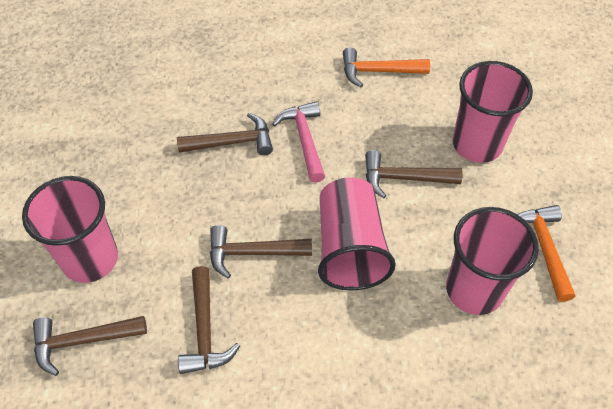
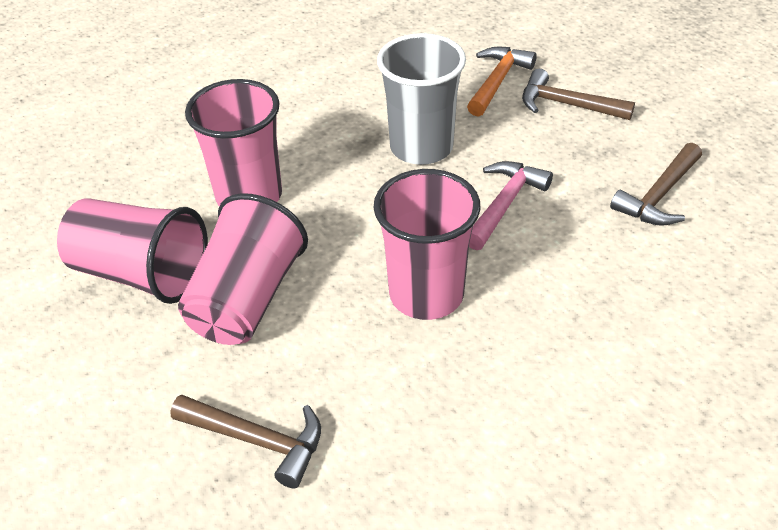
brown hammer: 5 -> 3
grey cup: 0 -> 1
orange hammer: 2 -> 1

